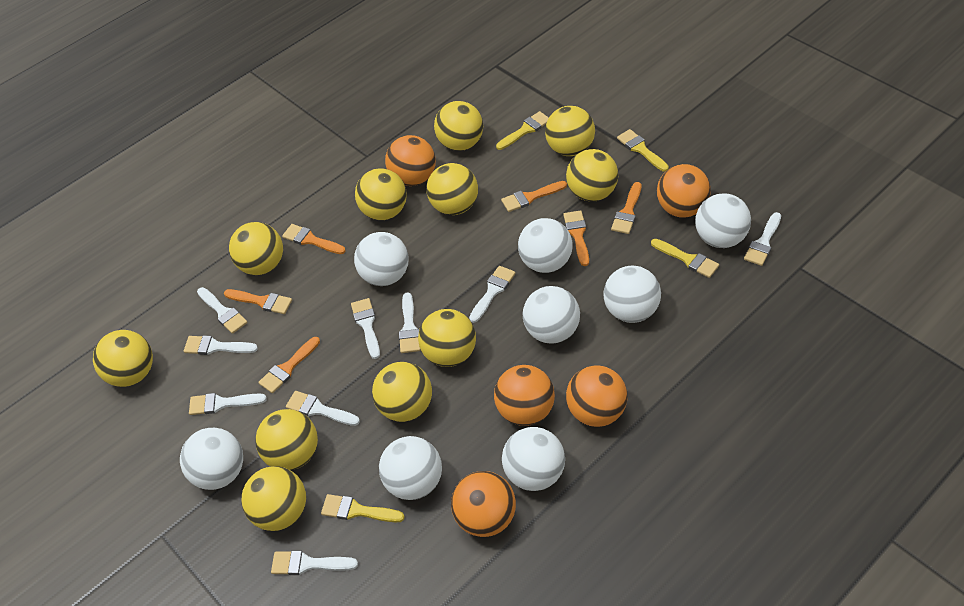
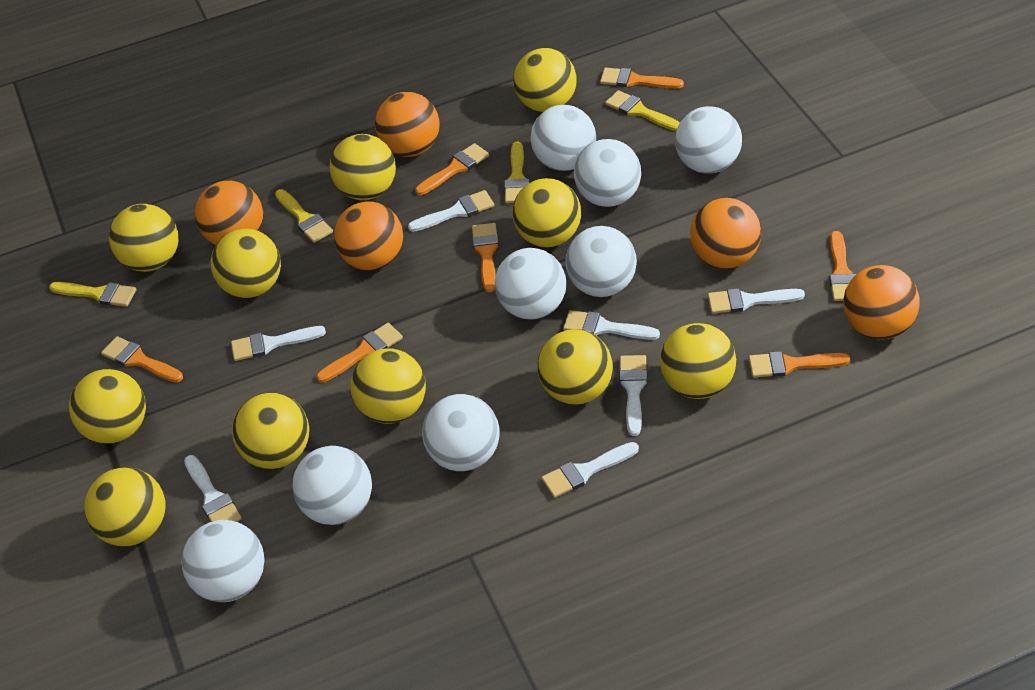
orange brush: 6 -> 7
white brush: 9 -> 7

